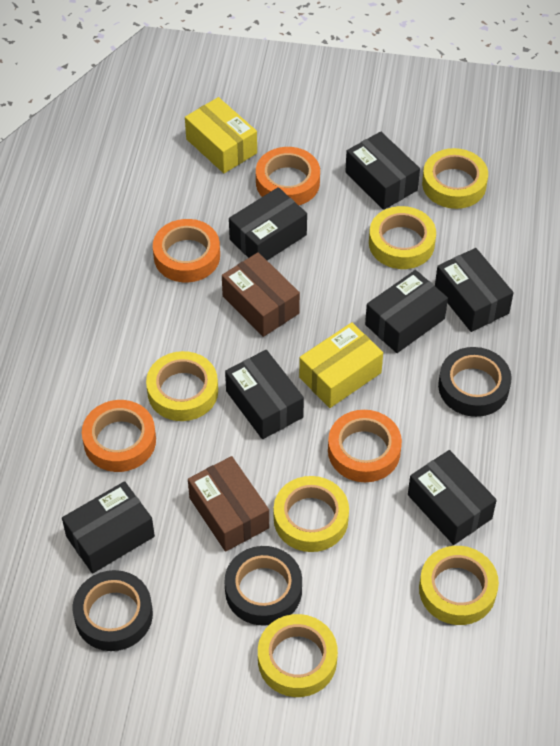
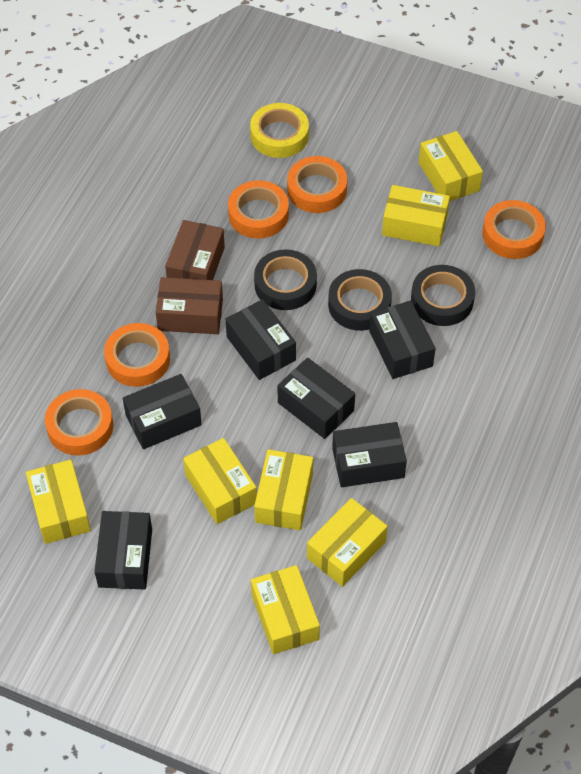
black box: 7 -> 6
orange tape: 4 -> 5
yellow box: 2 -> 7
yellow tape: 6 -> 1

